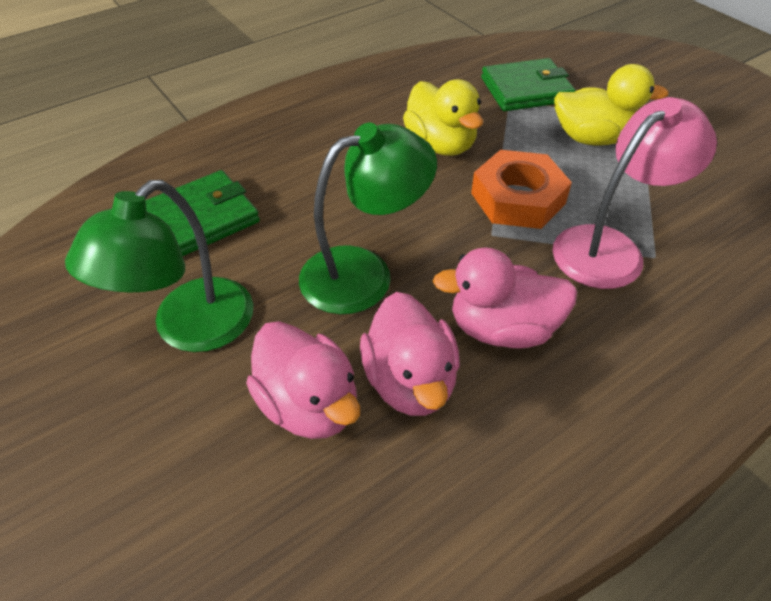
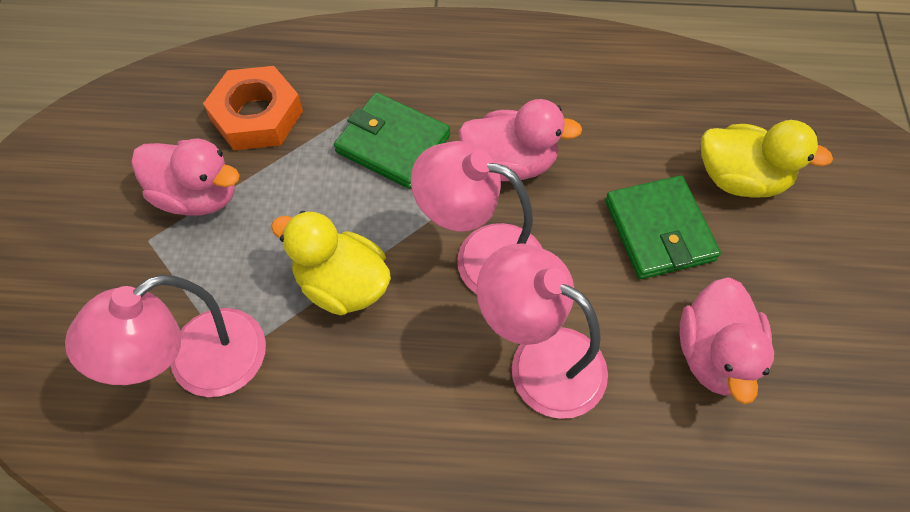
green lamp: 2 -> 0
pink lamp: 1 -> 3

